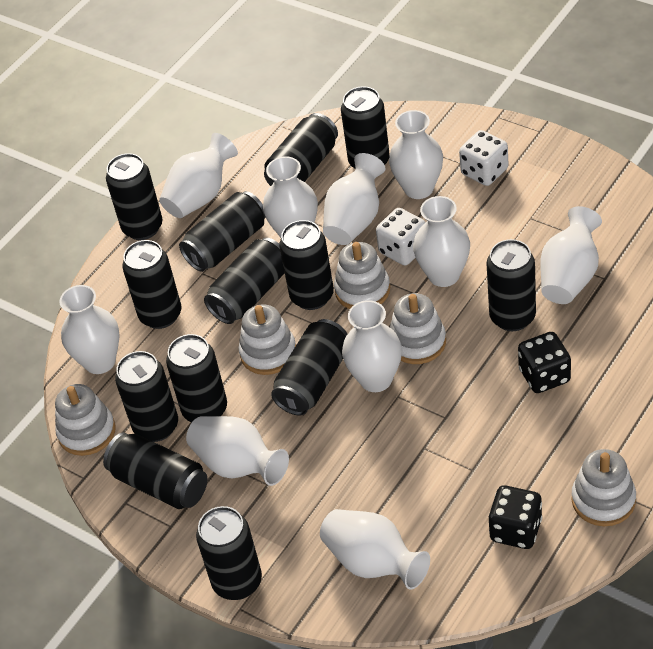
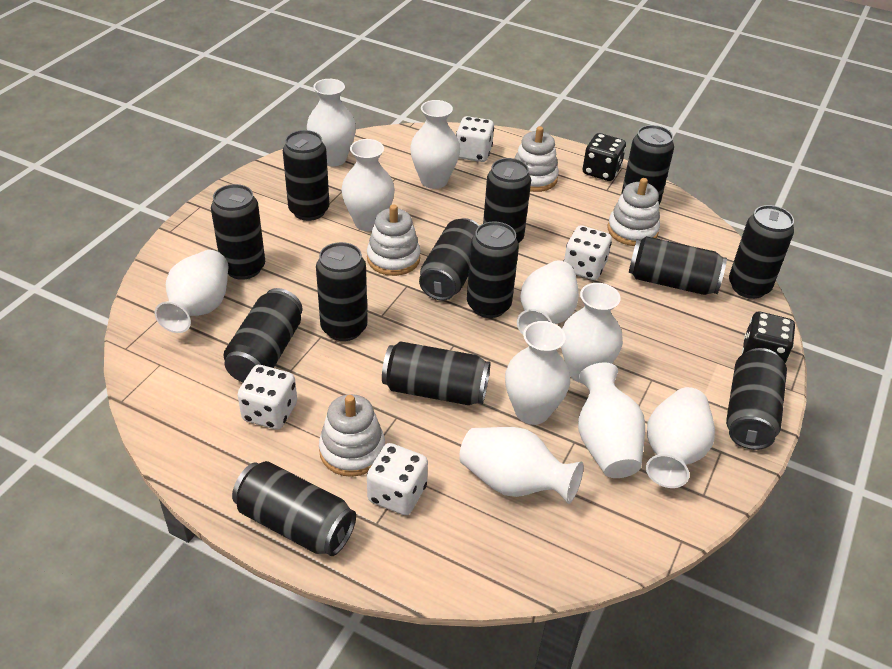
white dice: 2 -> 4
white stacking toy: 5 -> 4

